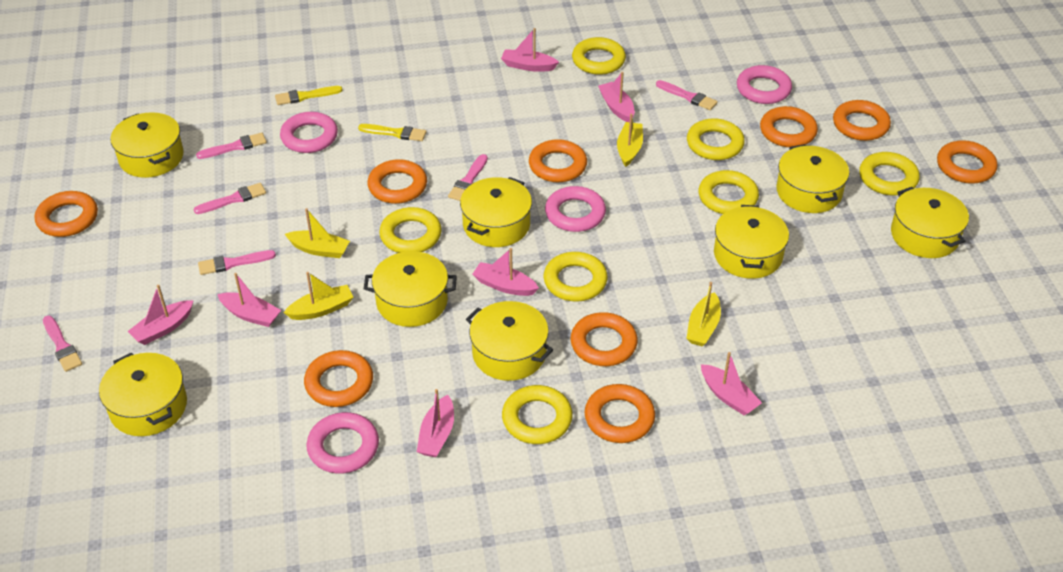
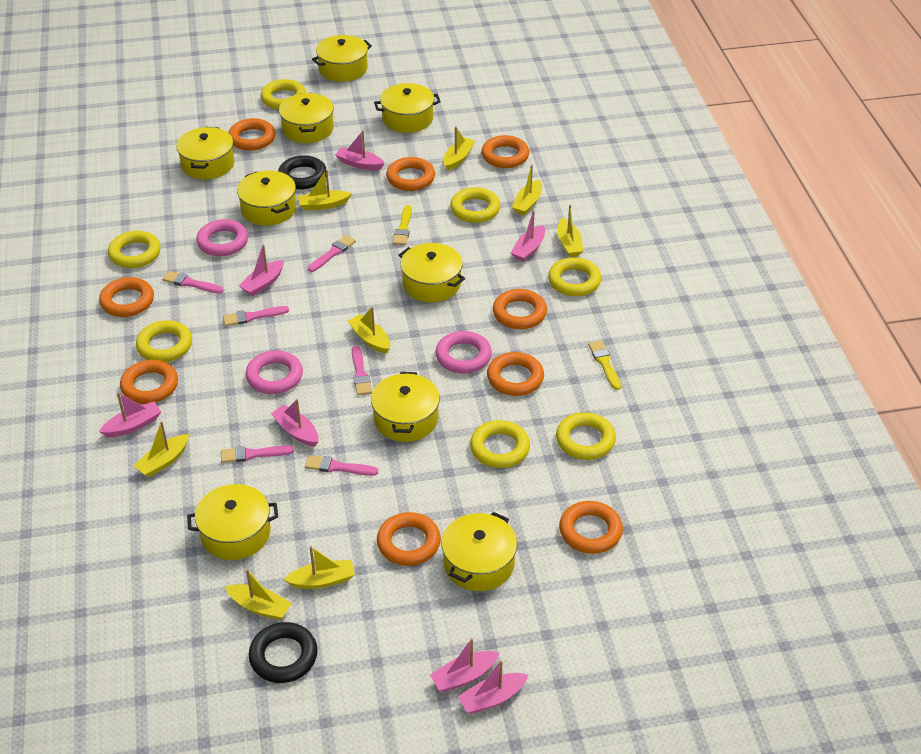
black ring: 0 -> 2
pink ring: 4 -> 3
yellow boat: 4 -> 8
yellow pot: 8 -> 9

